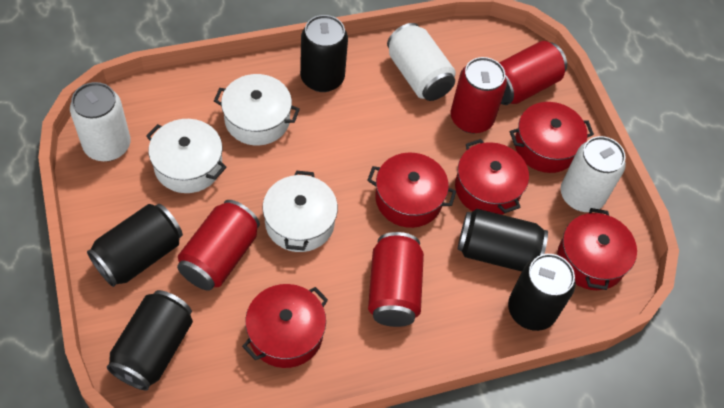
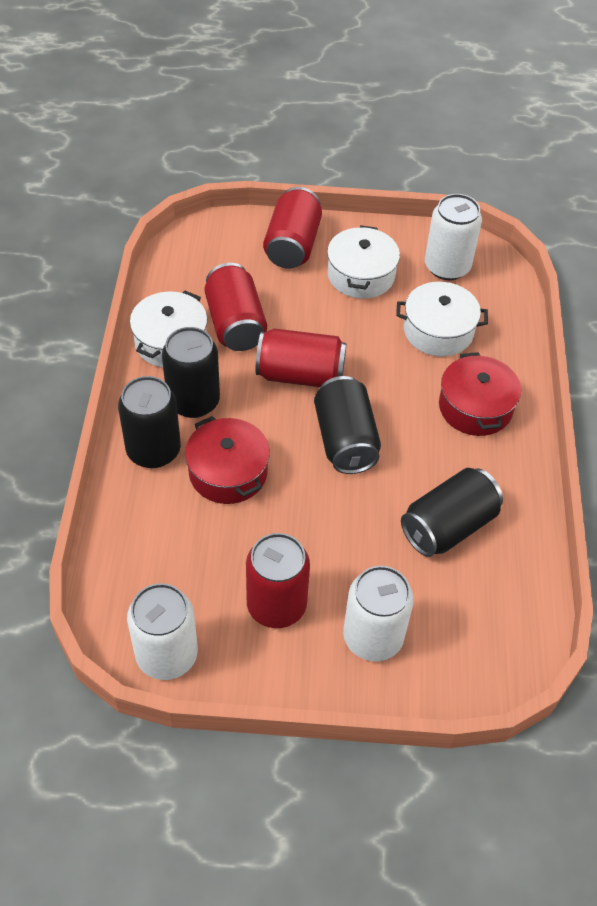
black can: 5 -> 4
red pot: 5 -> 2

